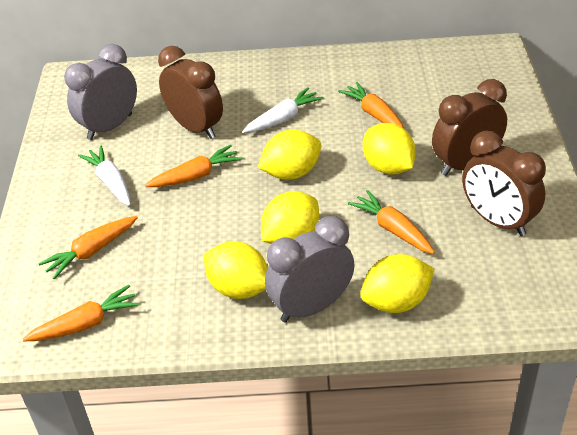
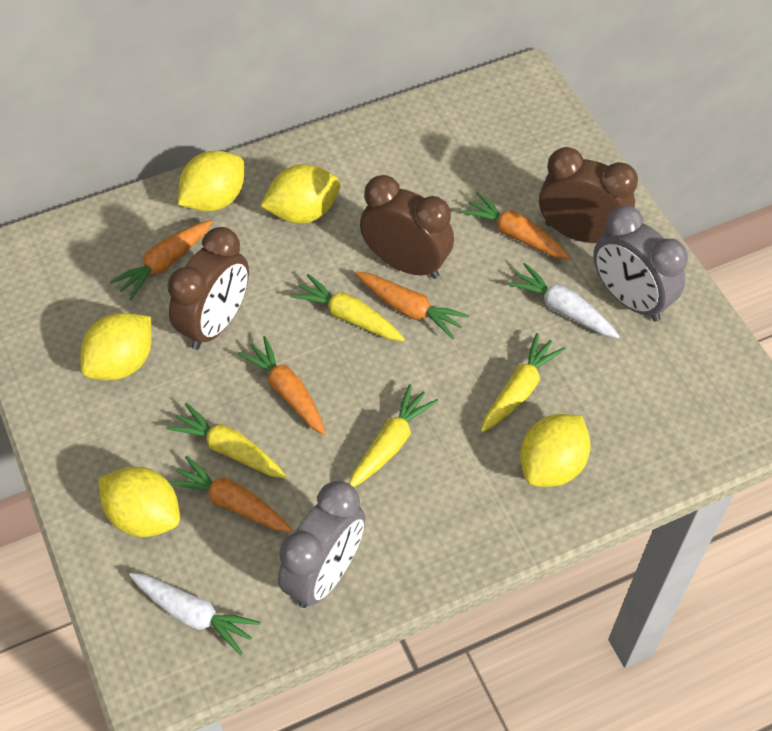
yellow carrot: 0 -> 4

